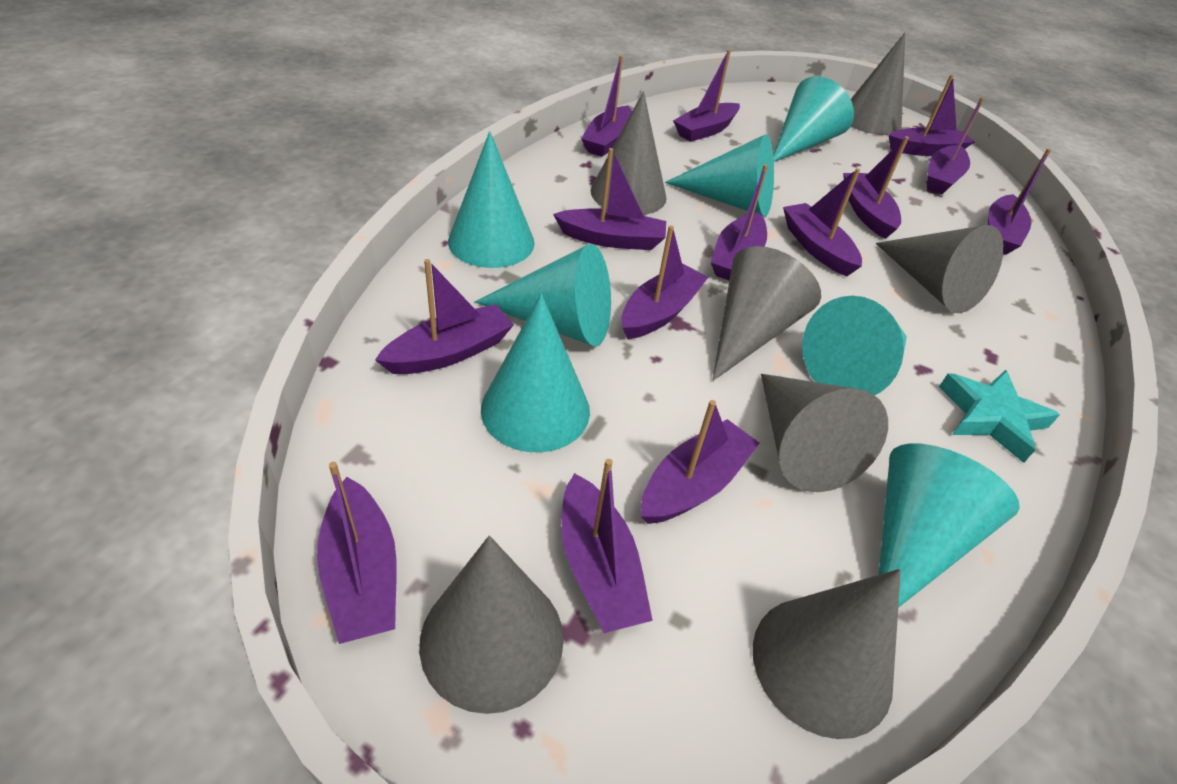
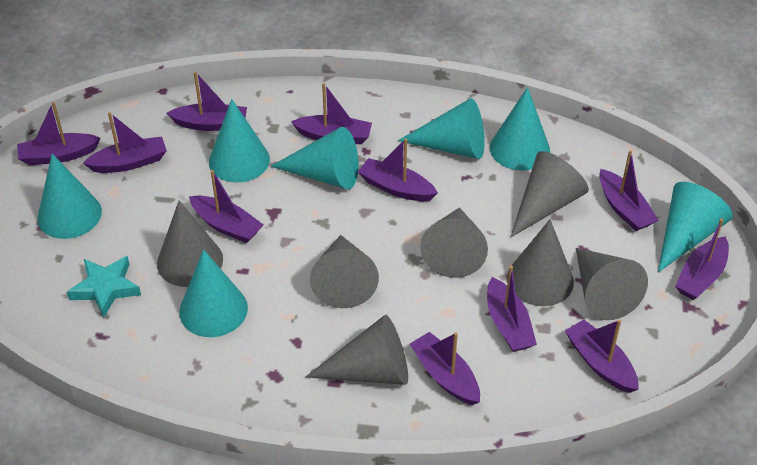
purple boat: 14 -> 11

